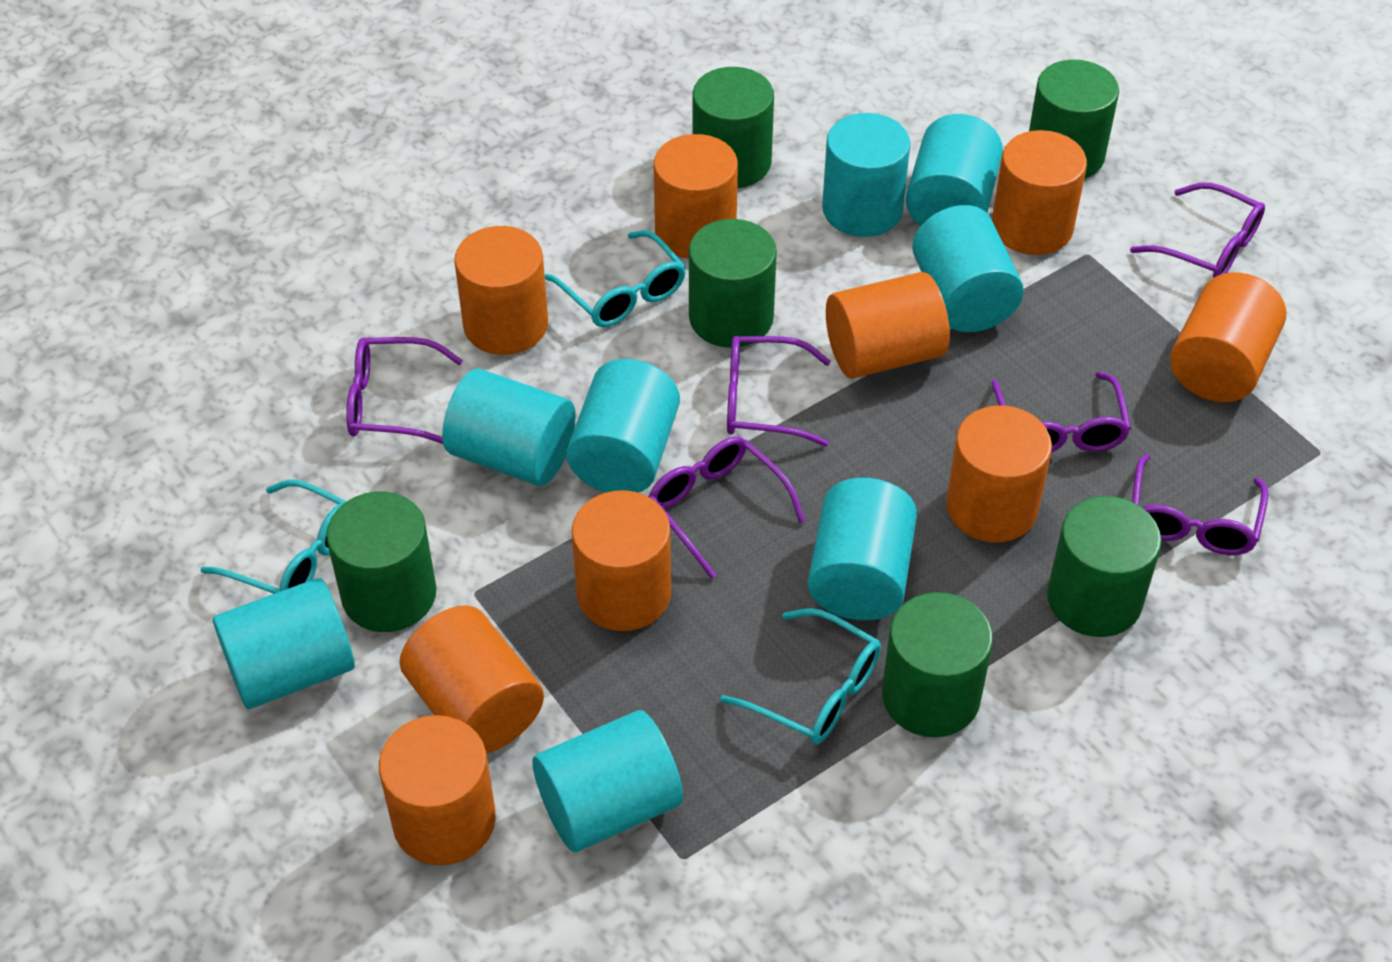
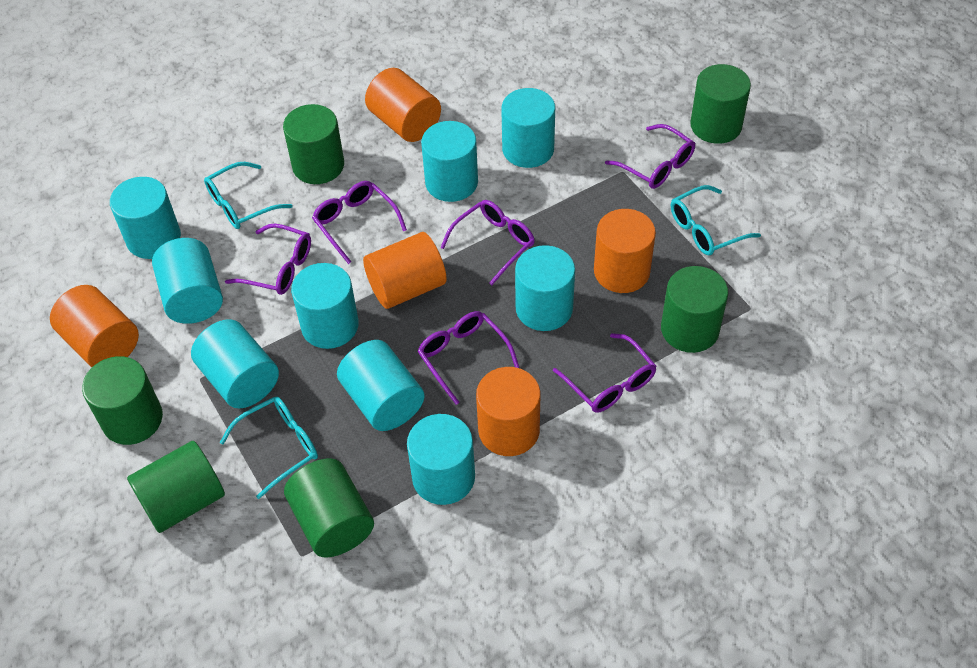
orange cylinder: 9 -> 5
turquoise cylinder: 8 -> 9

